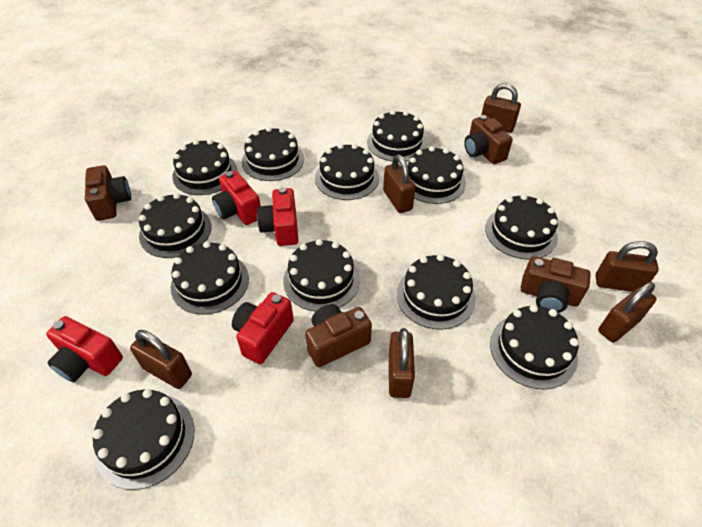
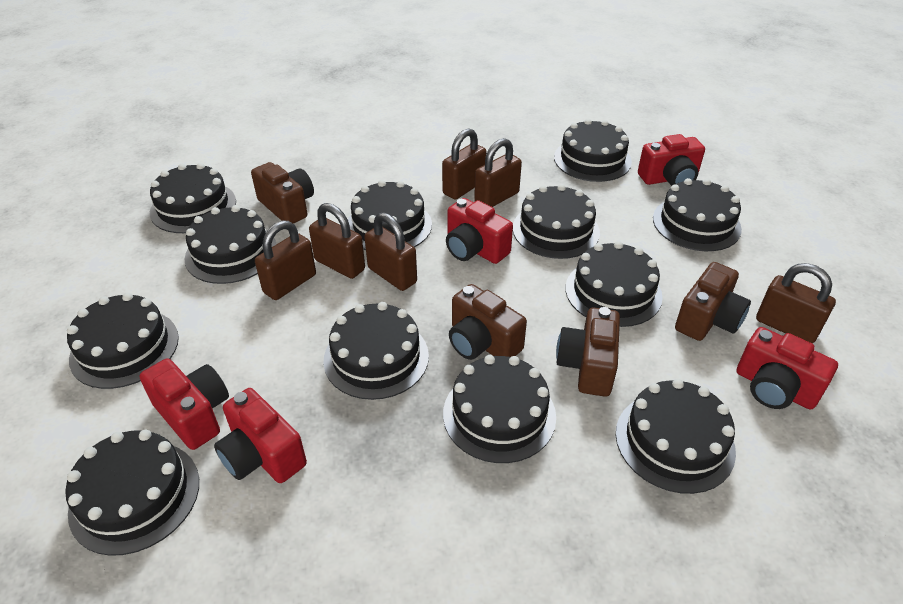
red camera: 4 -> 5

